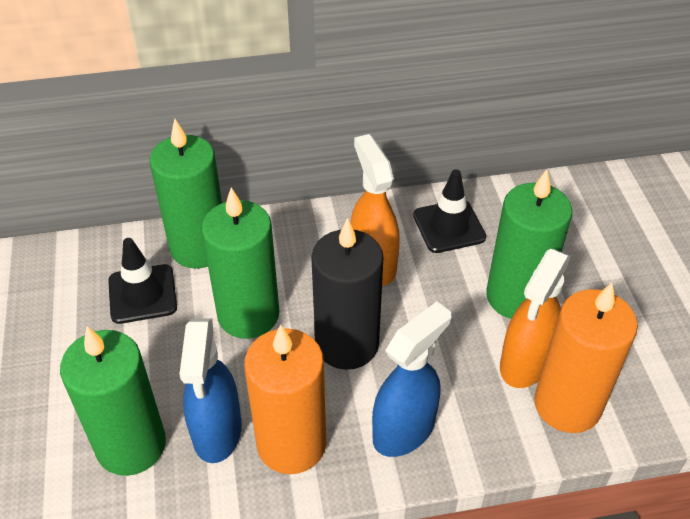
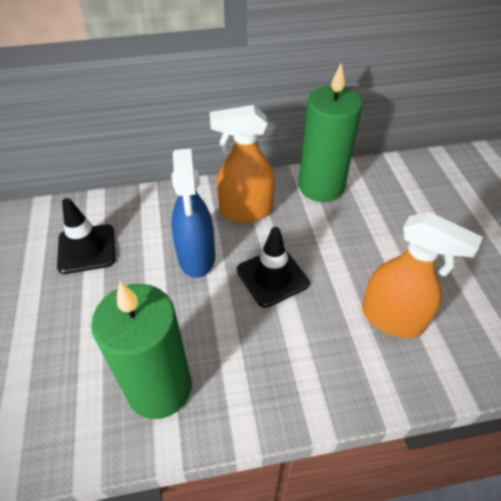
black candle: 1 -> 0
blue spray bottle: 2 -> 1
green candle: 4 -> 2
orange candle: 2 -> 0

